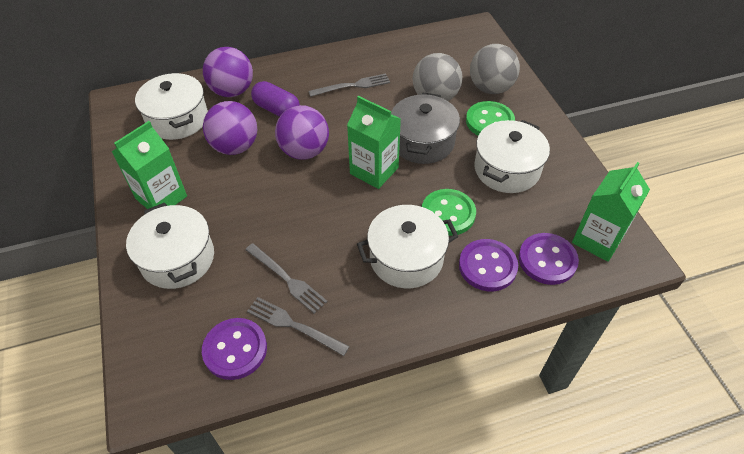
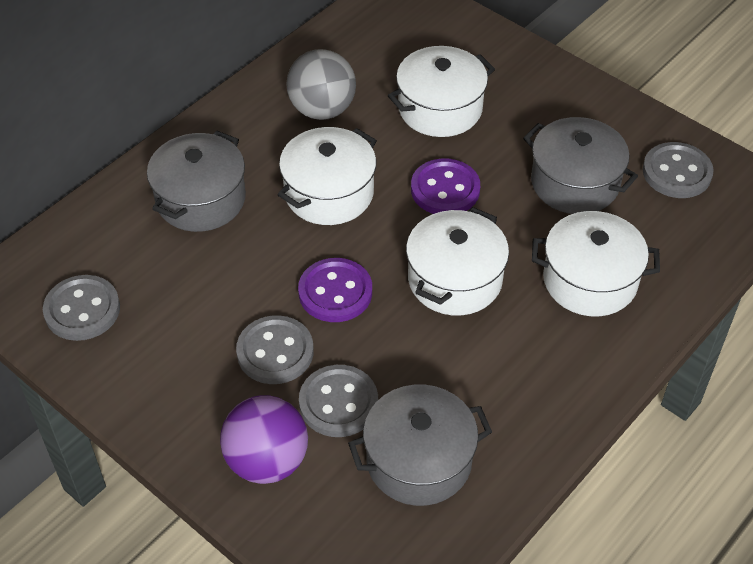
green button: 2 -> 0
green carton: 3 -> 0
grey ball: 2 -> 1
grey button: 0 -> 4
grey fork: 3 -> 0
grey pot: 1 -> 3
purple ball: 3 -> 1
purple button: 3 -> 2
purple capsule: 1 -> 0

